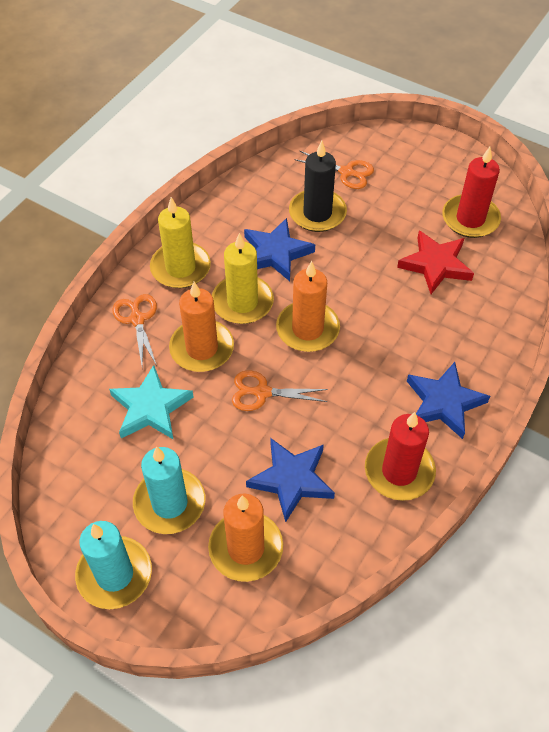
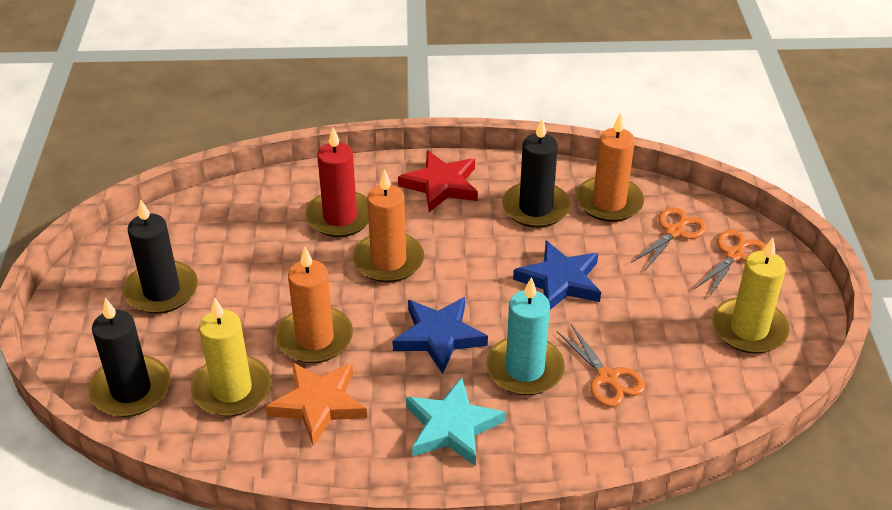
black candle: 1 -> 3
blue star: 3 -> 2
orange star: 0 -> 1
red candle: 2 -> 1
turquoise candle: 2 -> 1

